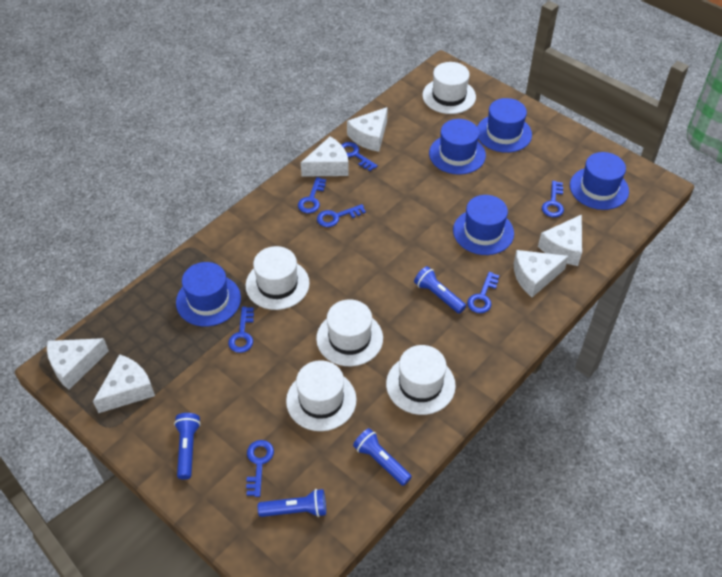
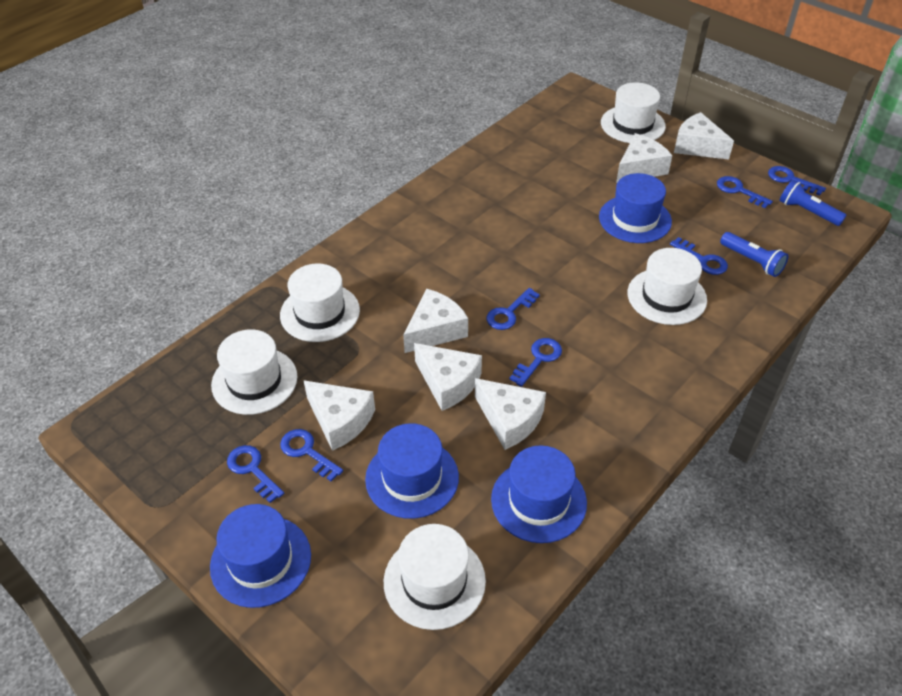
blue flashlight: 4 -> 2
blue hat: 5 -> 4

